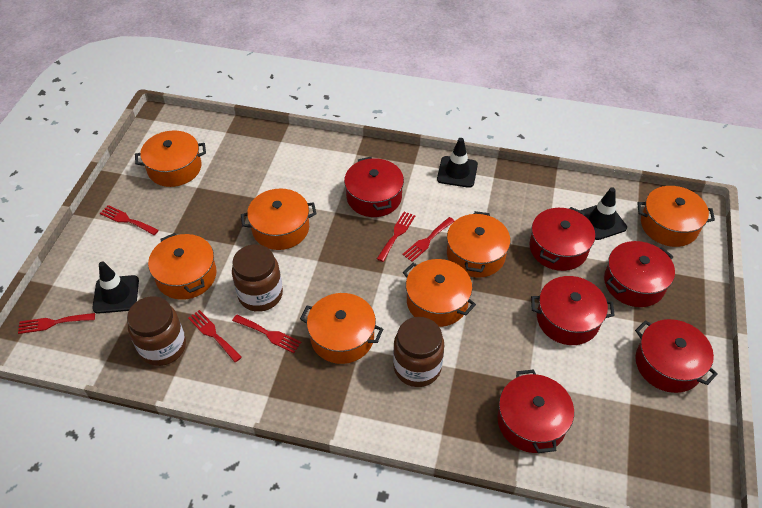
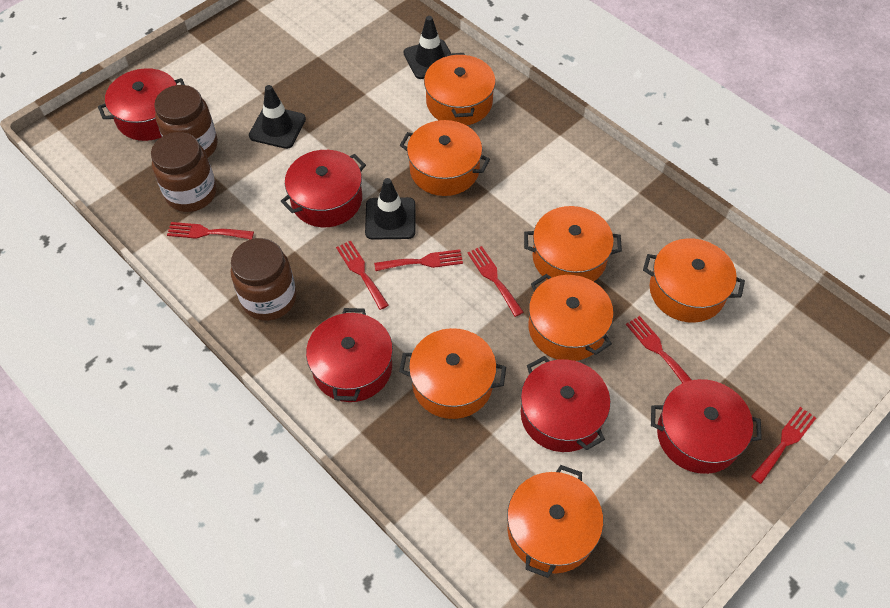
red pot: 6 -> 5

